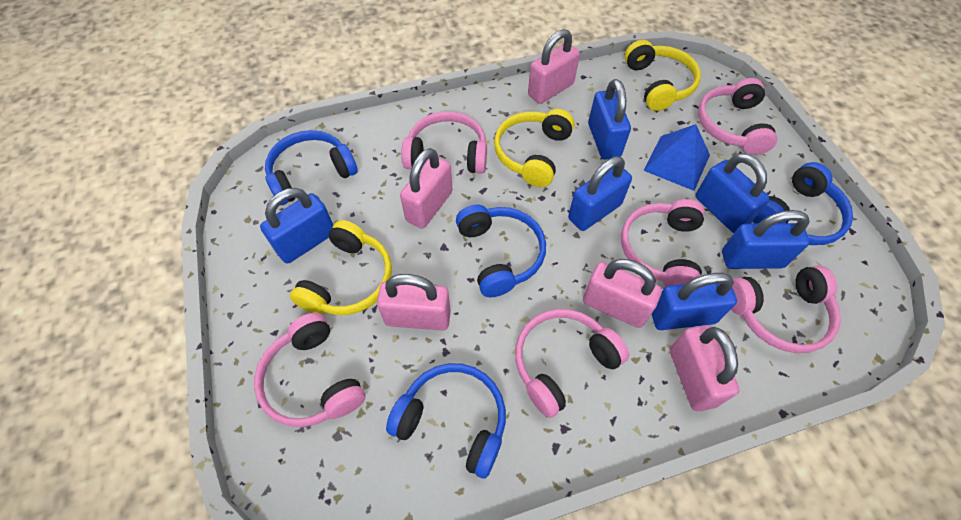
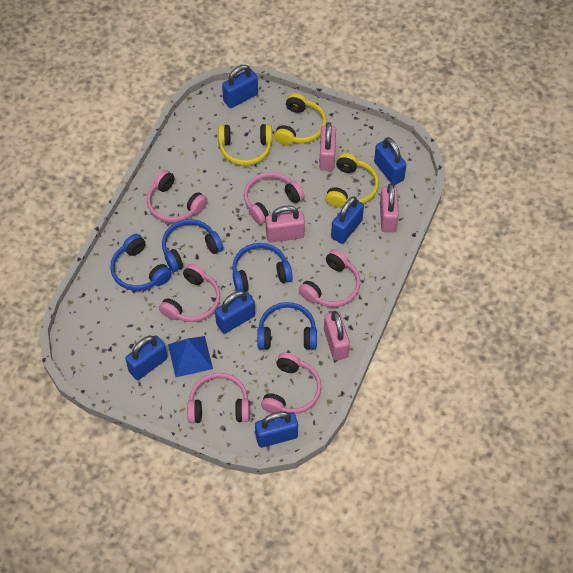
pink padlock: 5 -> 4

